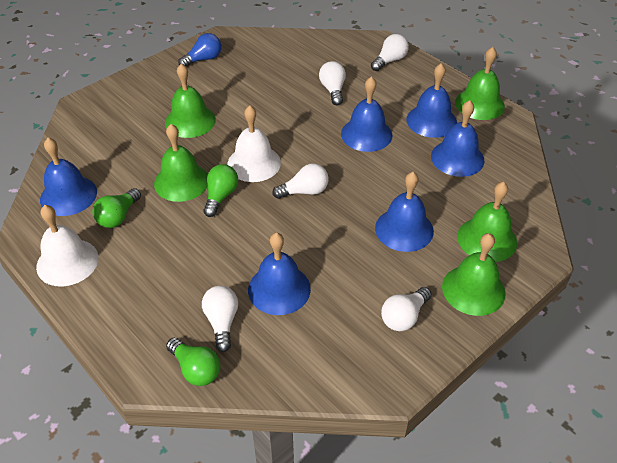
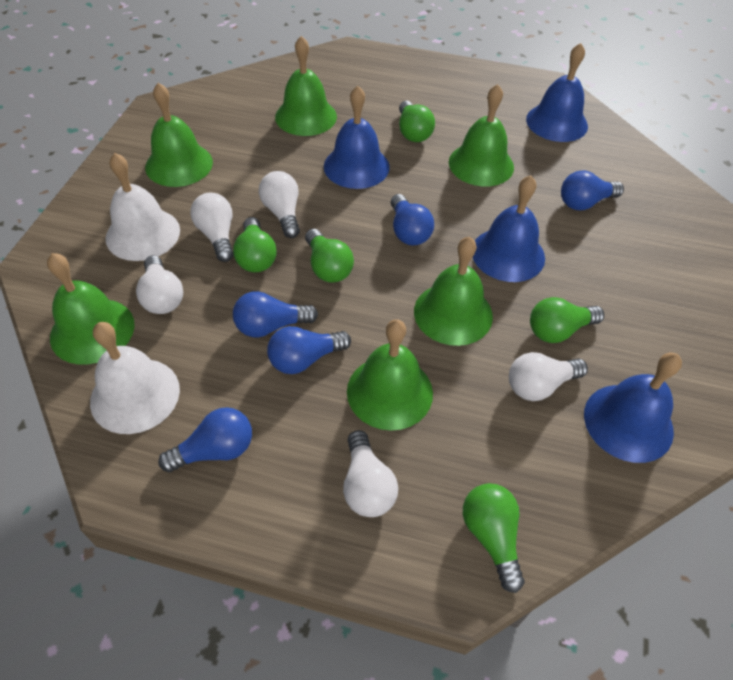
blue bell: 6 -> 4
blue light bulb: 1 -> 5
green bell: 5 -> 6
green light bulb: 3 -> 5

